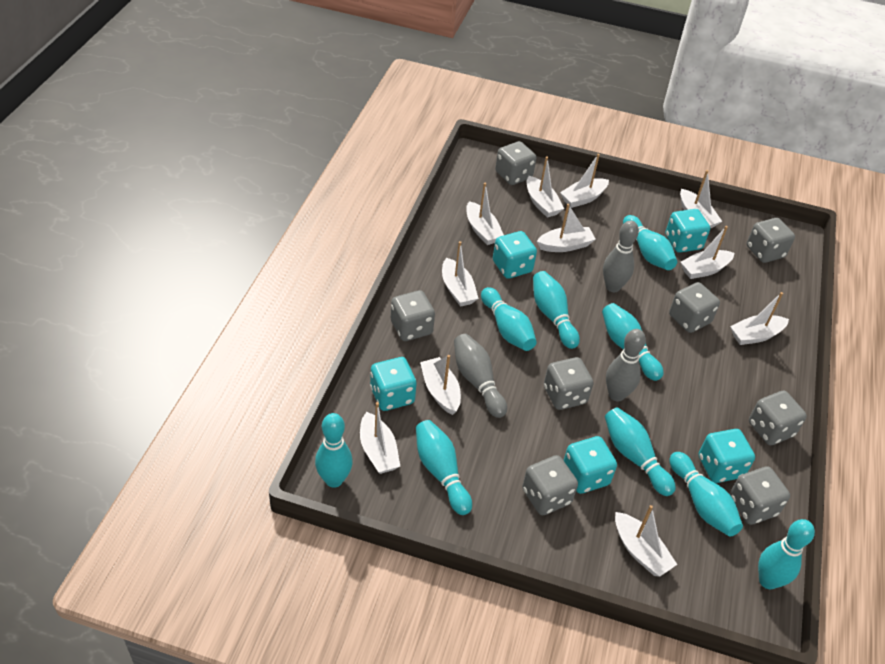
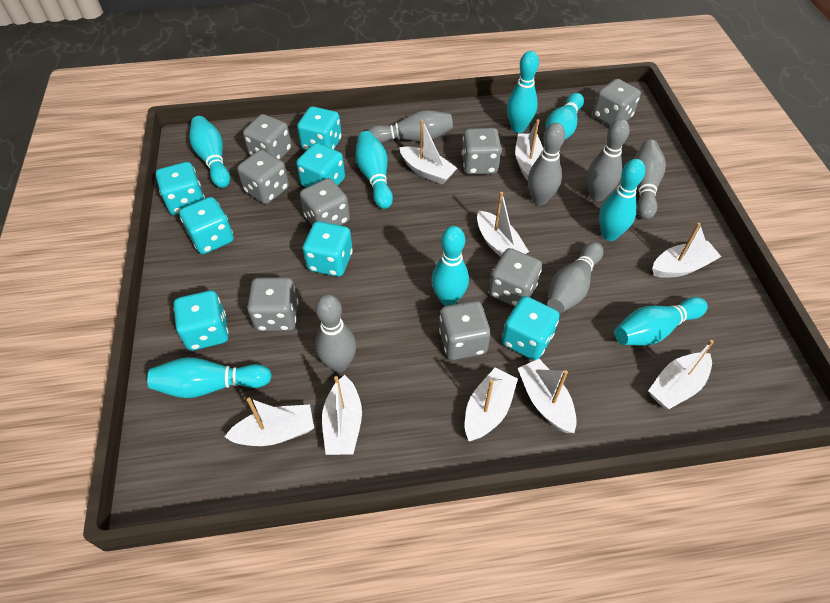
grey bowling pin: 3 -> 6
turquoise bowling pin: 9 -> 8
turquoise dice: 5 -> 7
white boat: 11 -> 9

